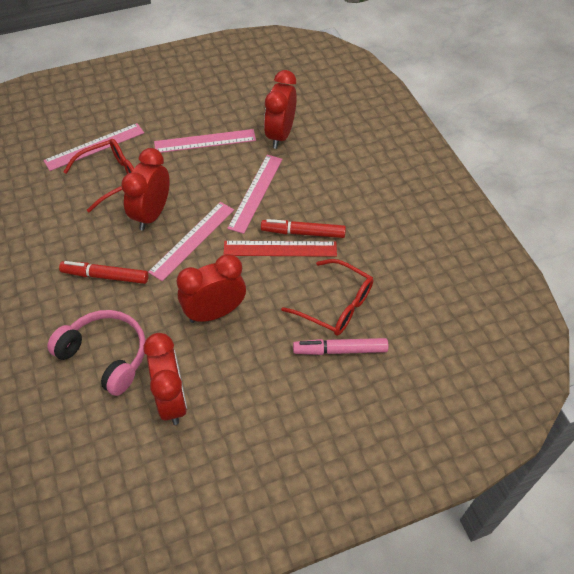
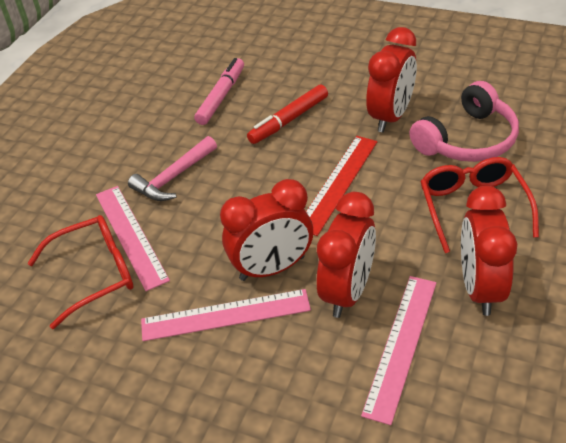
pink hammer: 0 -> 1
pink ruler: 4 -> 3
red marker: 2 -> 1

